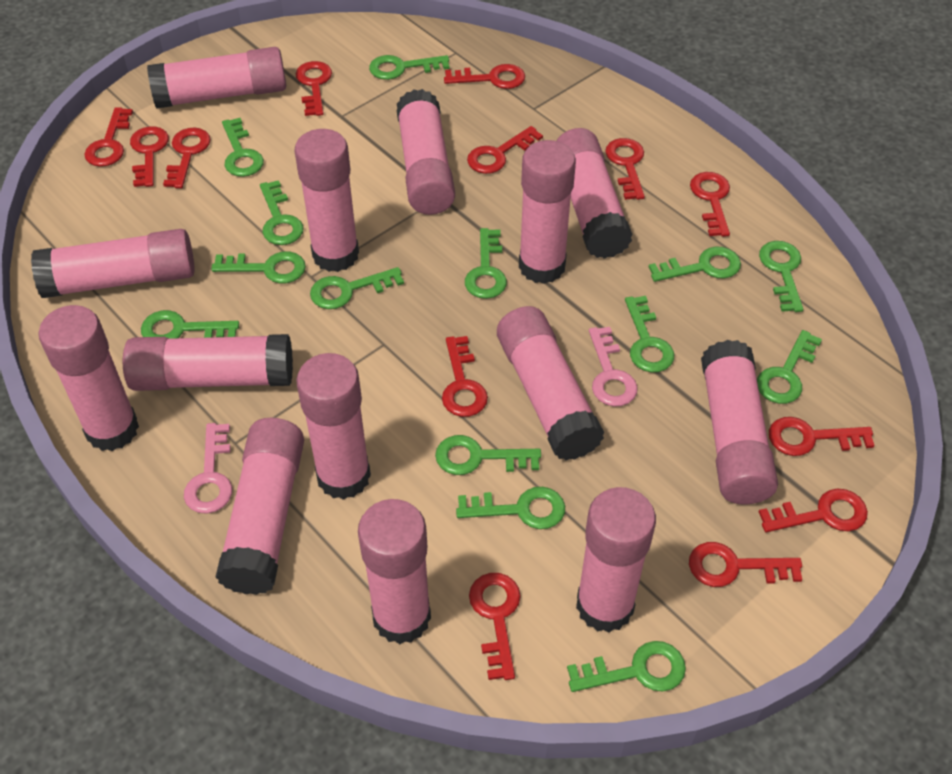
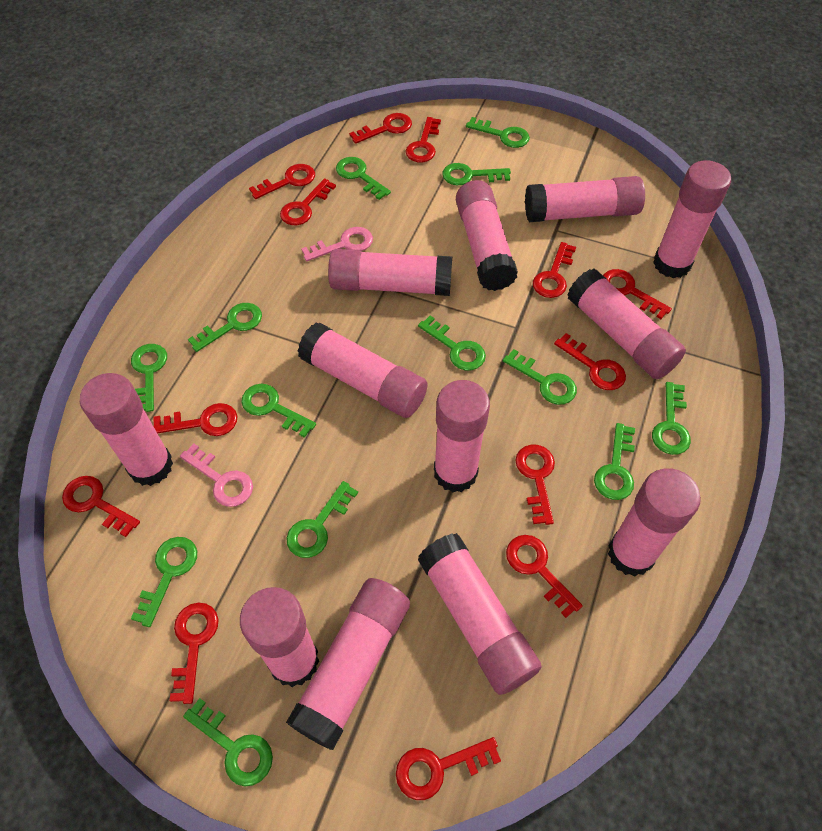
green key: 14 -> 13
pink glue stick: 14 -> 12

